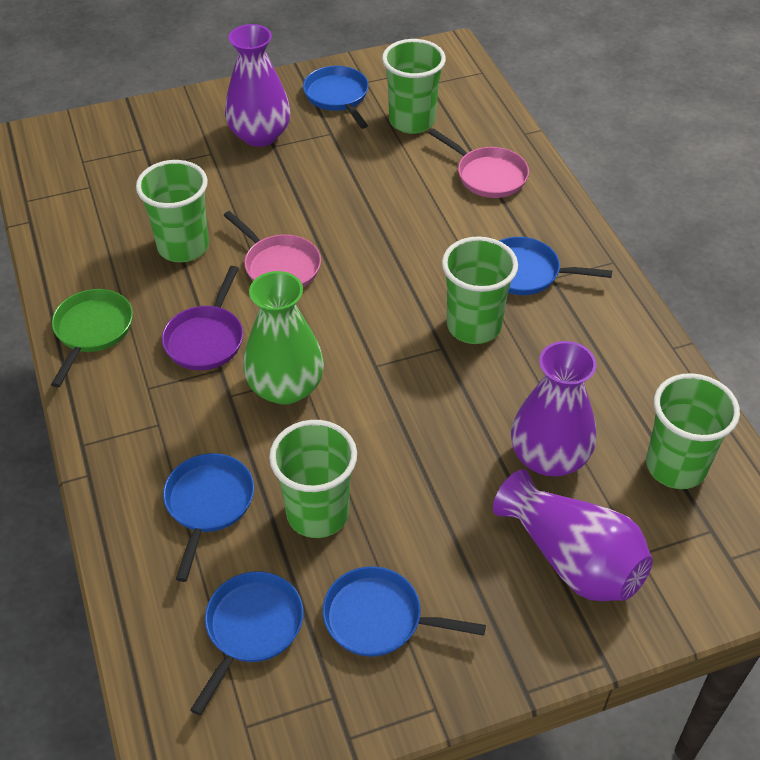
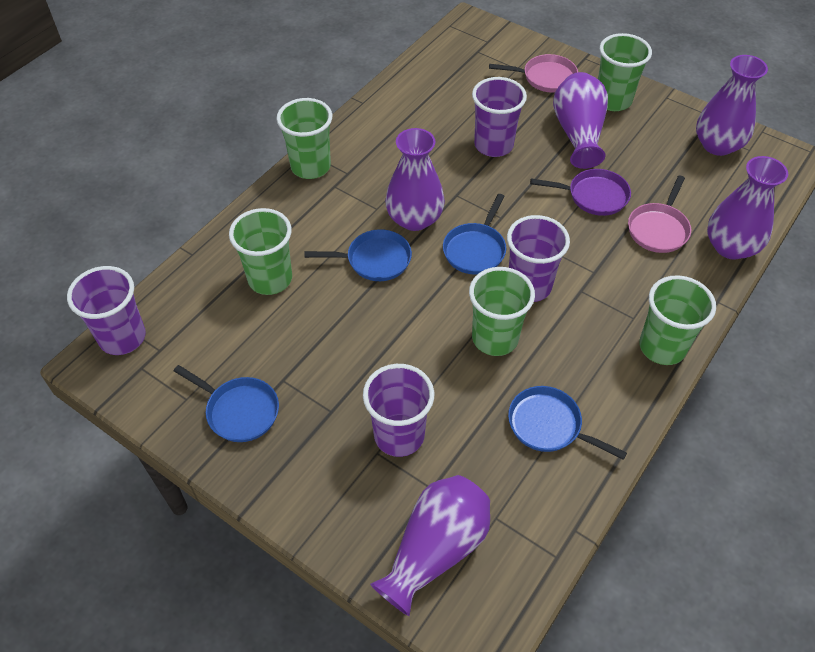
blue pan: 5 -> 4
green pan: 1 -> 0
green vase: 1 -> 0
purple cup: 0 -> 4
purple vase: 3 -> 5

